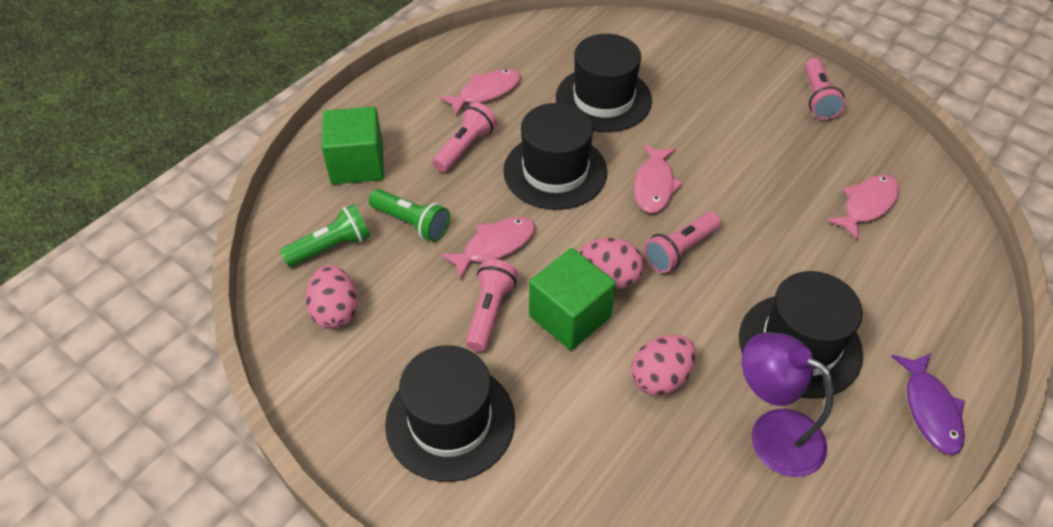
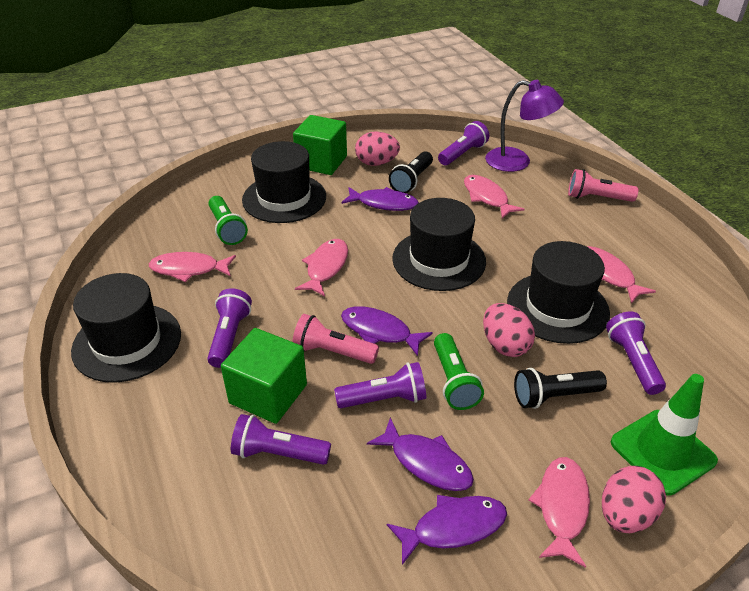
black flashlight: 0 -> 2
green traffic cone: 0 -> 1
pink fish: 4 -> 5
pink flashlight: 4 -> 2
purple fish: 1 -> 4
purple flashlight: 0 -> 5

